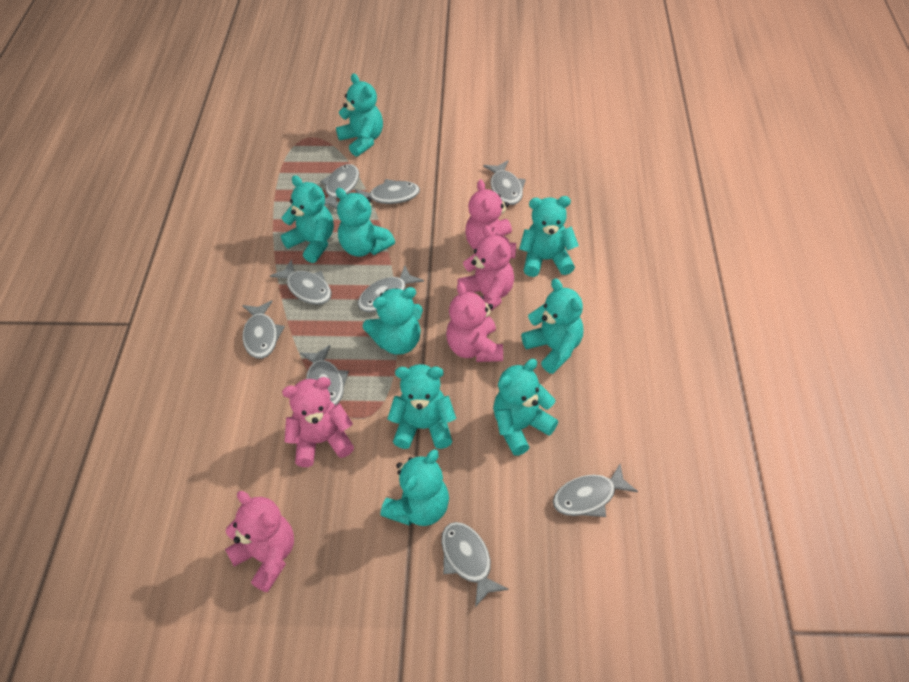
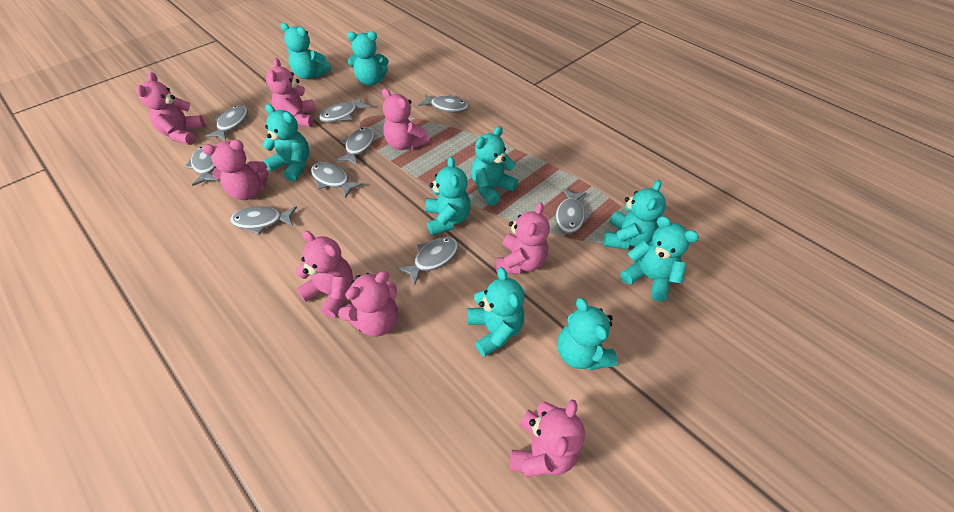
pink teddy bear: 5 -> 8

